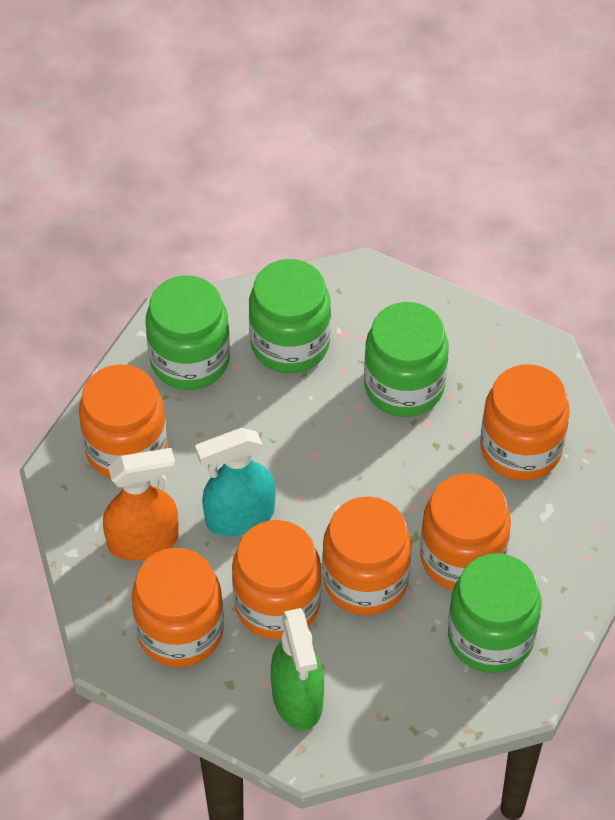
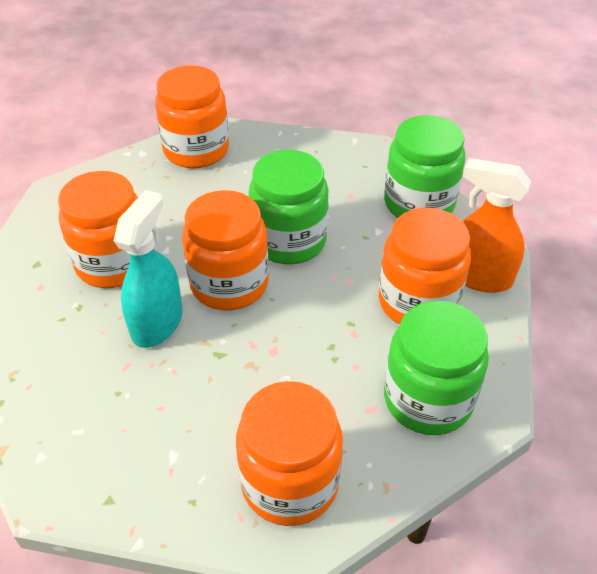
green jar: 4 -> 3
green spray bottle: 1 -> 0
orange jar: 6 -> 5

